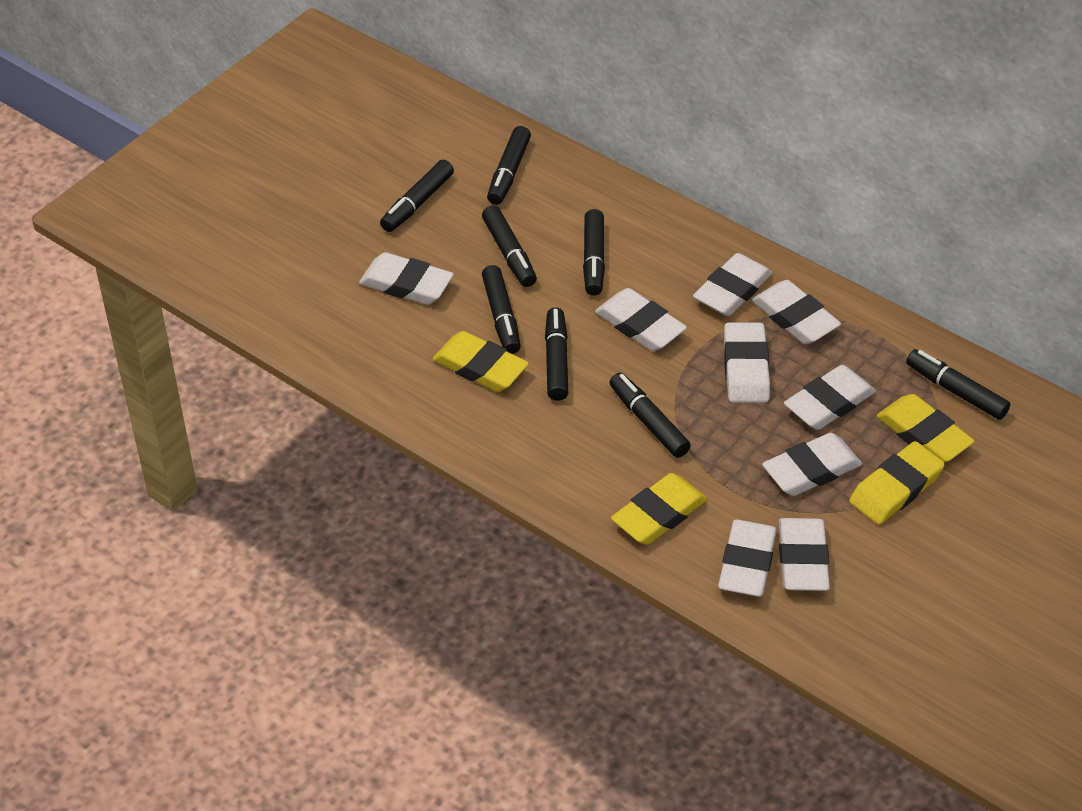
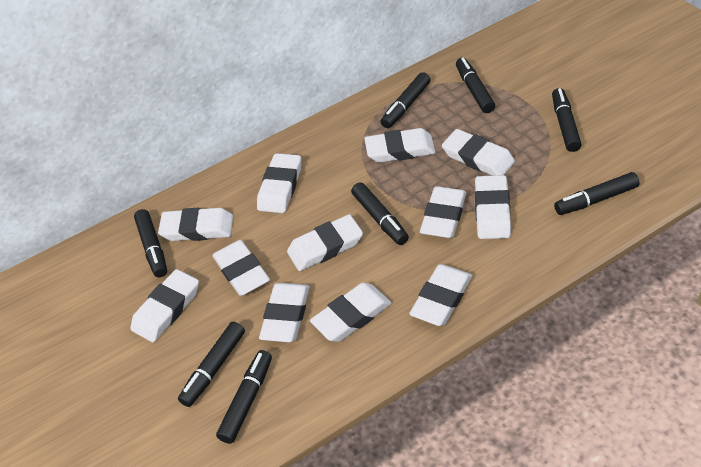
white eraser: 9 -> 12
yellow eraser: 4 -> 0

